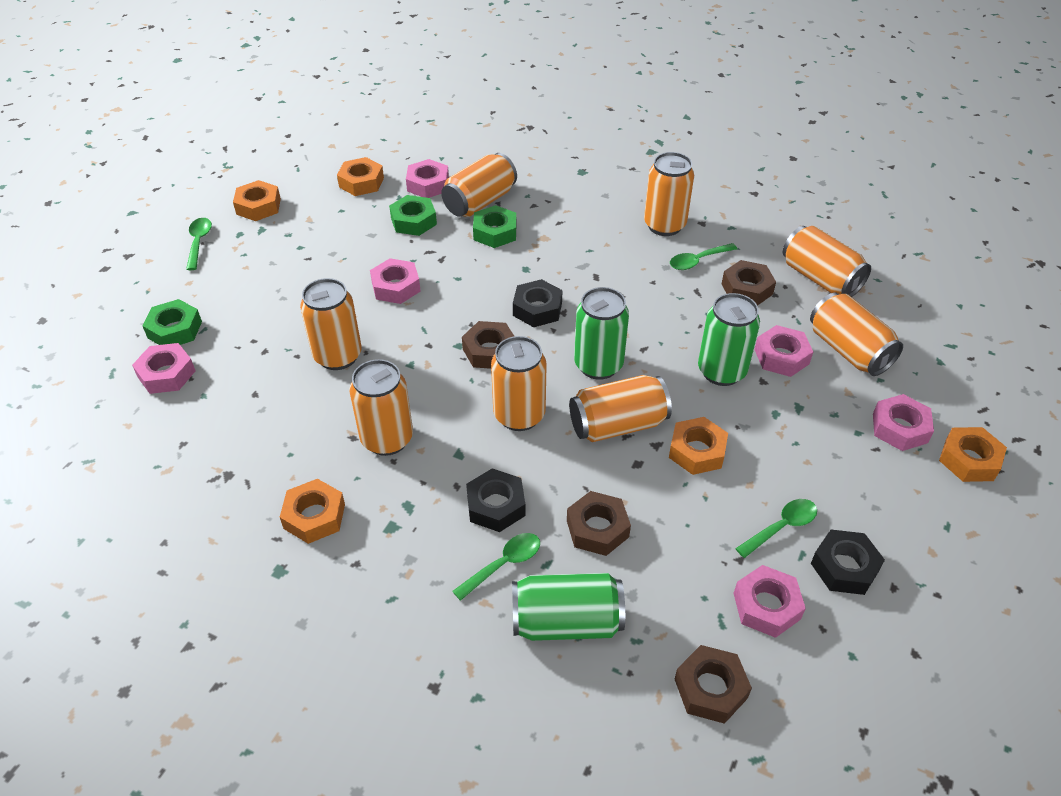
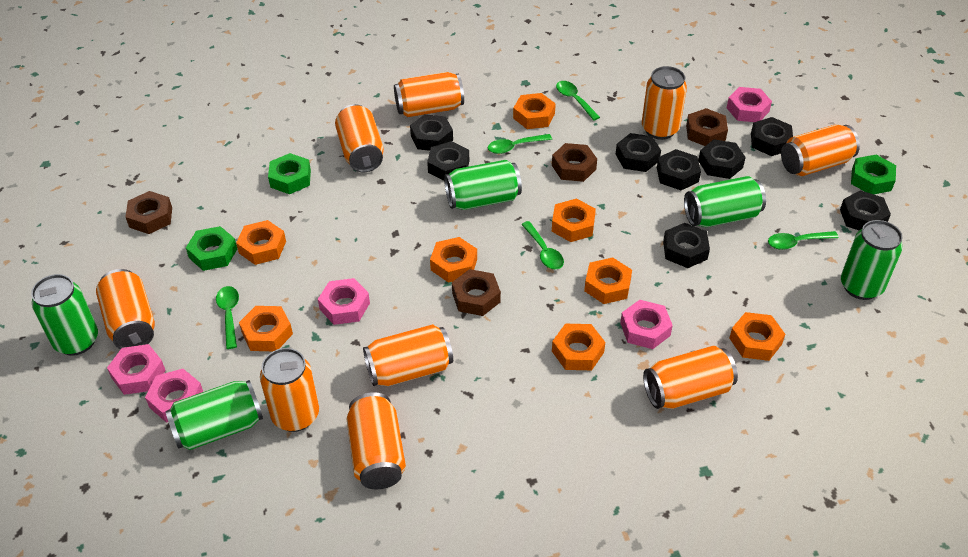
black nut: 3 -> 8
green can: 3 -> 5
green spoon: 4 -> 5
orange can: 8 -> 9
orange nut: 5 -> 8
pink nut: 6 -> 5

